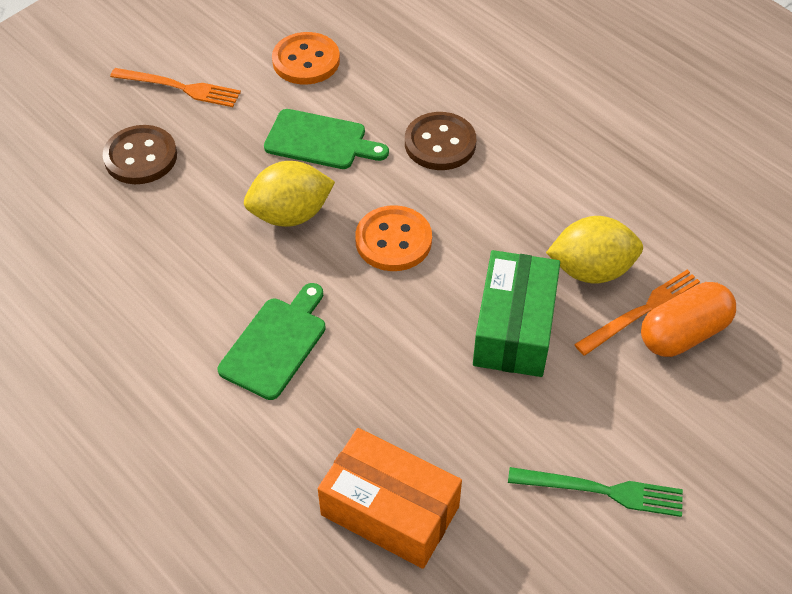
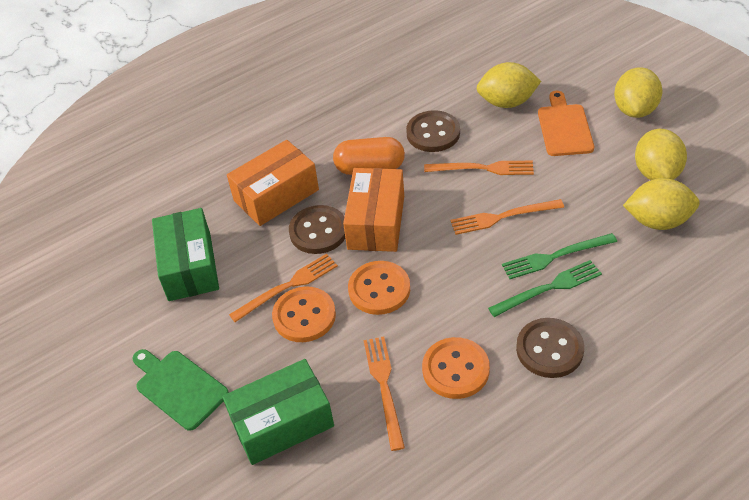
brown button: 2 -> 3
green box: 1 -> 2
green cutting board: 2 -> 1
green fork: 1 -> 2
orange box: 1 -> 2
orange button: 2 -> 3
orange cutting board: 0 -> 1
orange fork: 2 -> 4
yellow lemon: 2 -> 4

